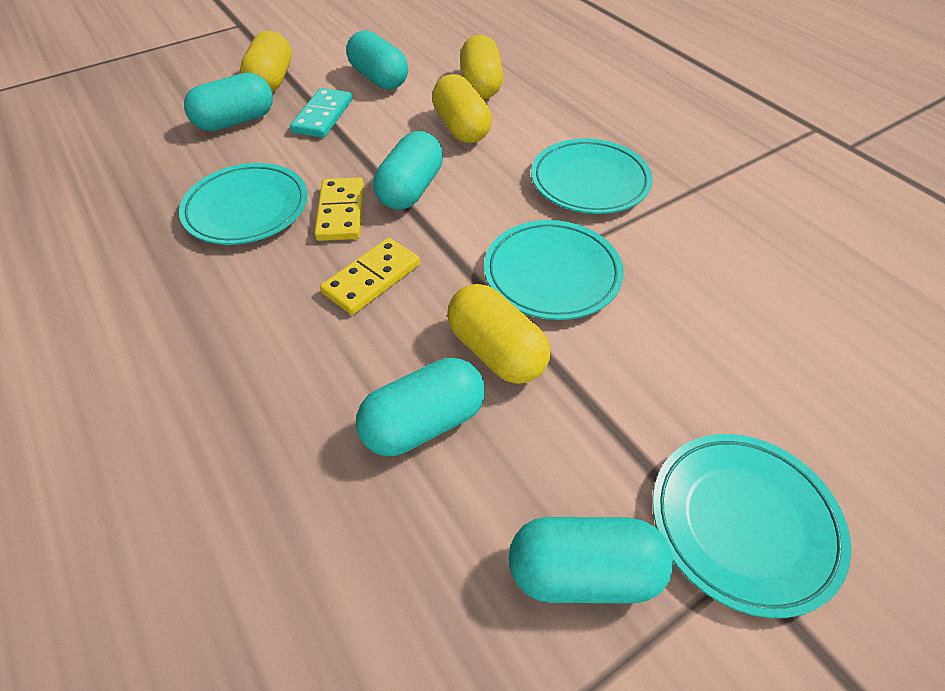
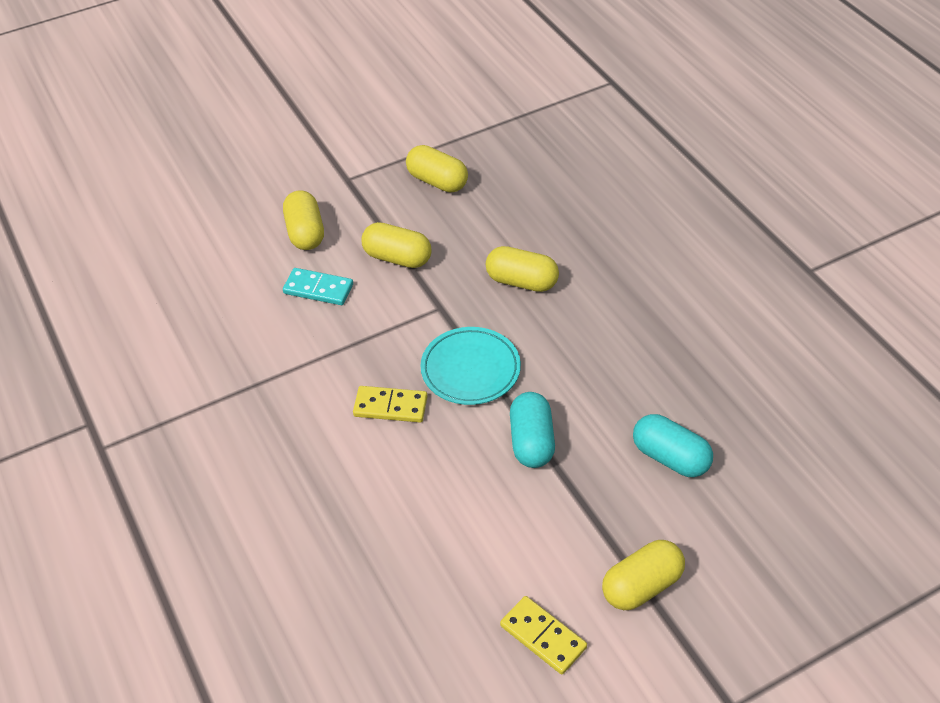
turquoise capsule: 5 -> 2
turquoise plate: 4 -> 1
yellow capsule: 4 -> 5

